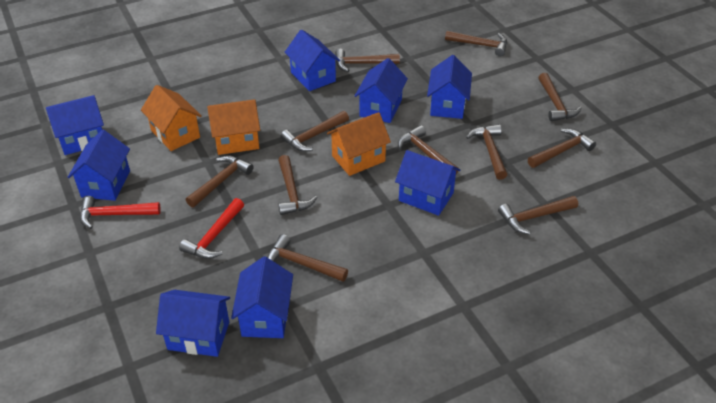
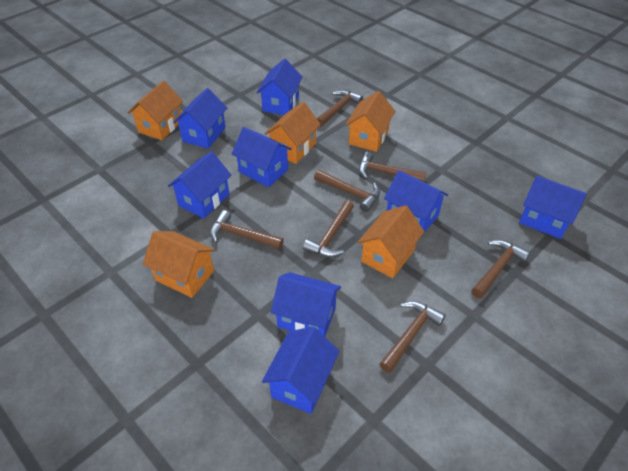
brown hammer: 11 -> 7
orange house: 3 -> 5
red hammer: 2 -> 0

